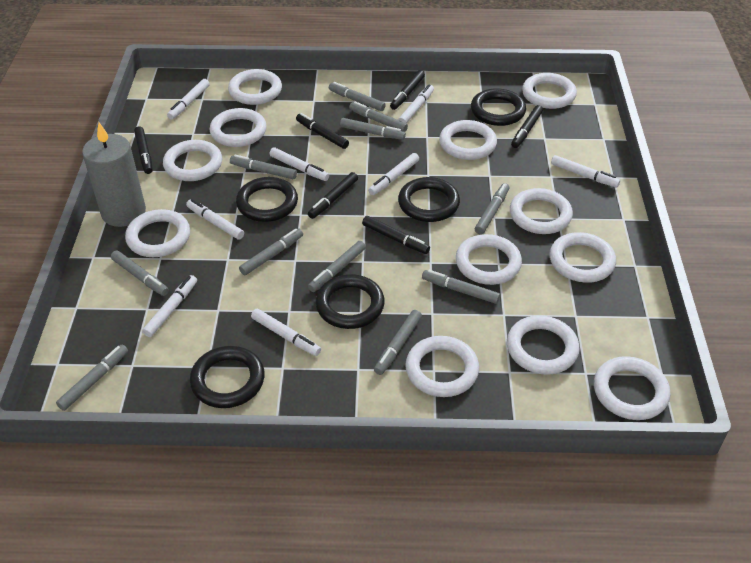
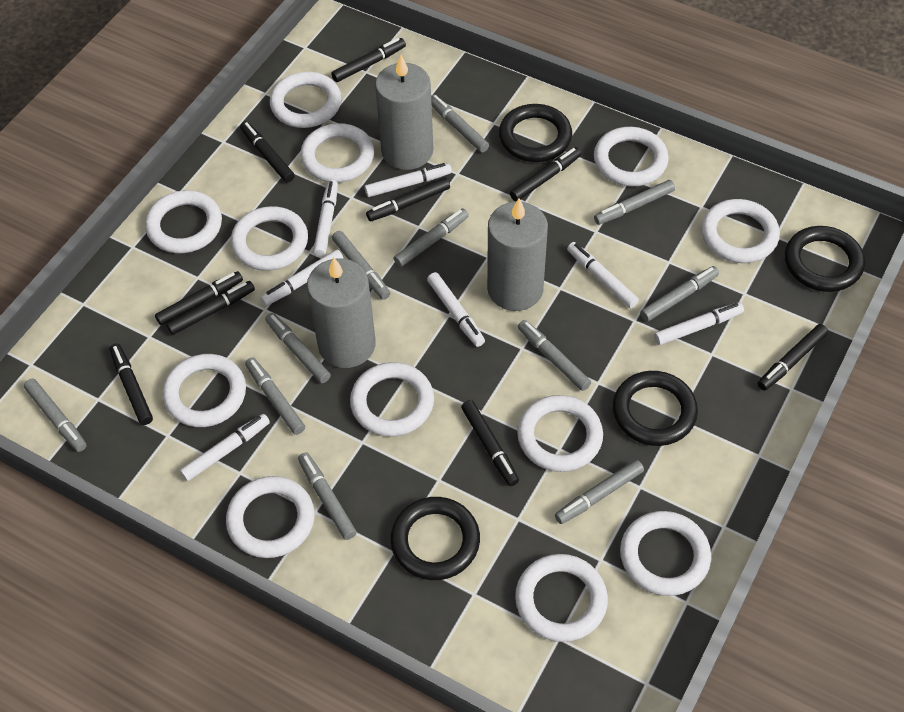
black marker: 6 -> 9
black ring: 5 -> 4
grey candle: 1 -> 3
white marker: 8 -> 7

